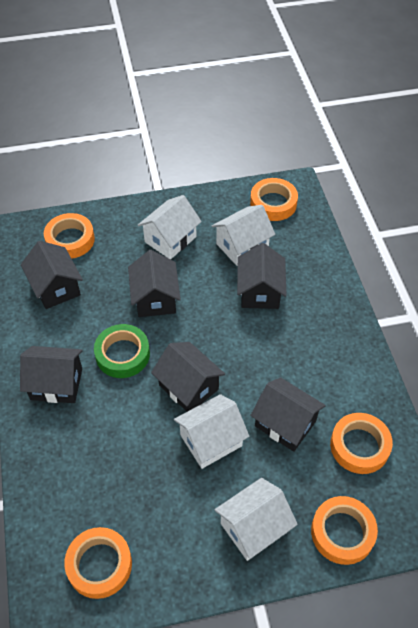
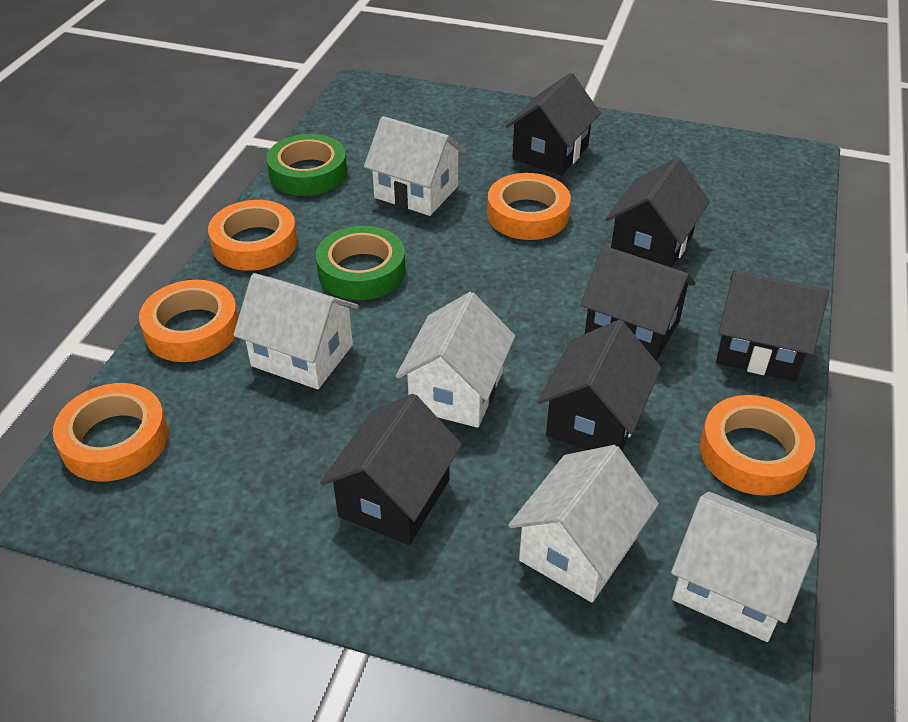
green tape: 1 -> 2
white house: 4 -> 5

